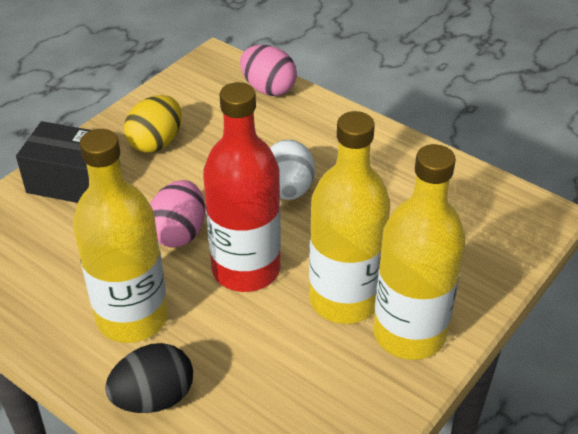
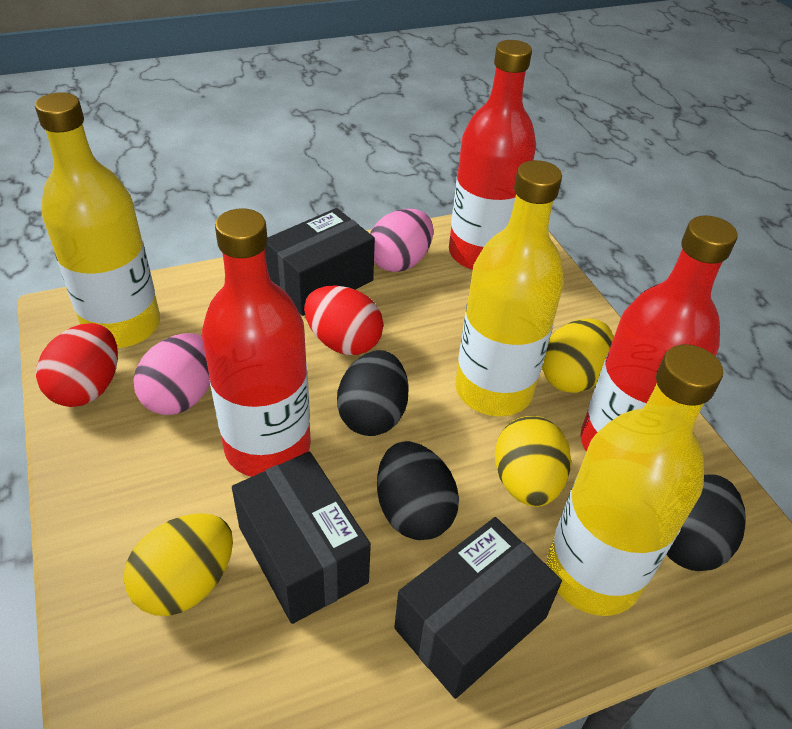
black box: 1 -> 3
black egg: 1 -> 3
red bottle: 1 -> 3
red egg: 0 -> 2
white egg: 1 -> 0
yellow egg: 1 -> 3

